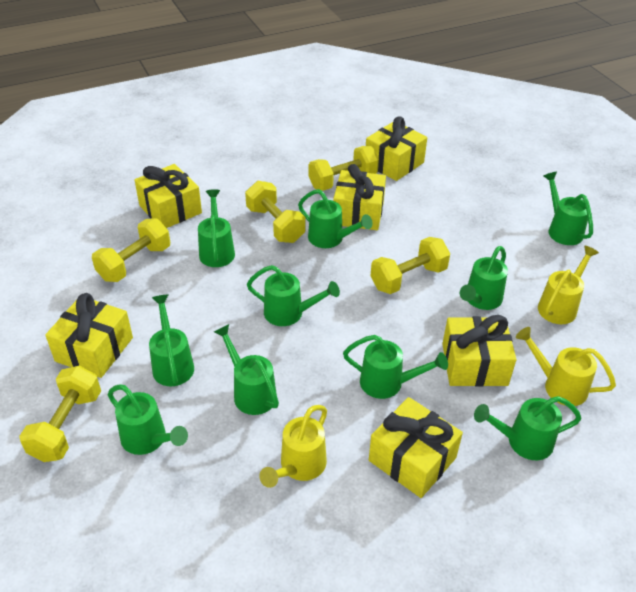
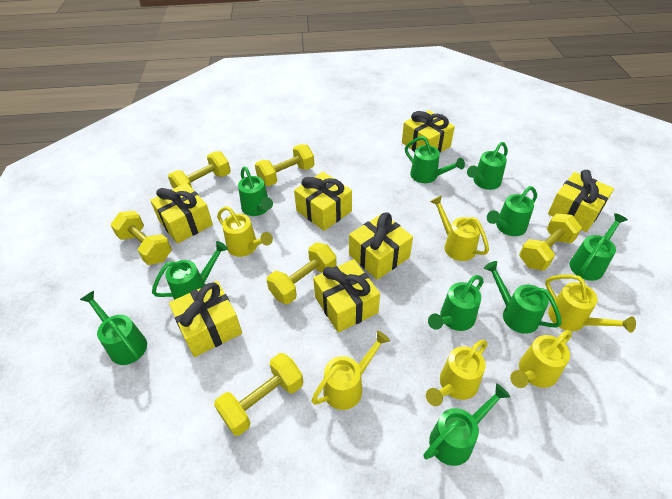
yellow dumbbell: 5 -> 6
yellow gift: 6 -> 7
yellow watering can: 3 -> 6

